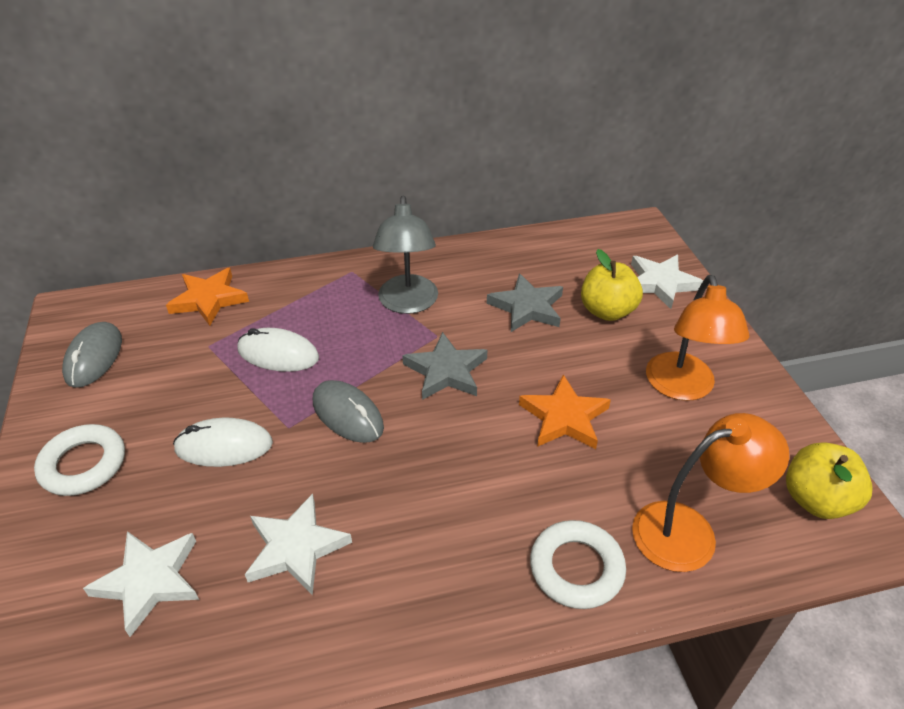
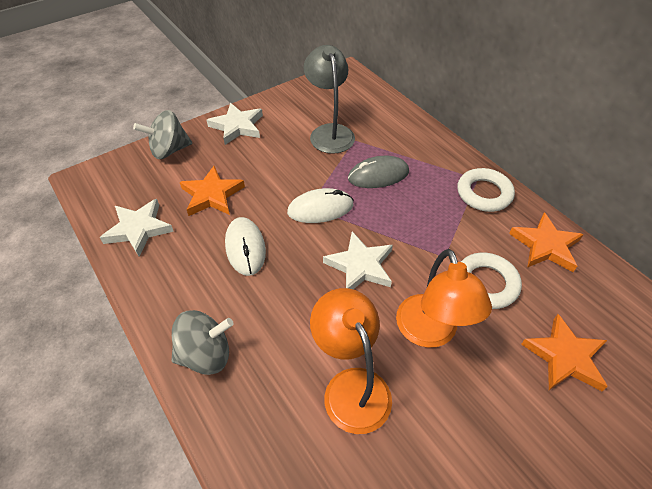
grey mouse: 2 -> 1
grey spinning top: 0 -> 2
grey star: 2 -> 0
orange star: 2 -> 3
yellow apple: 2 -> 0

